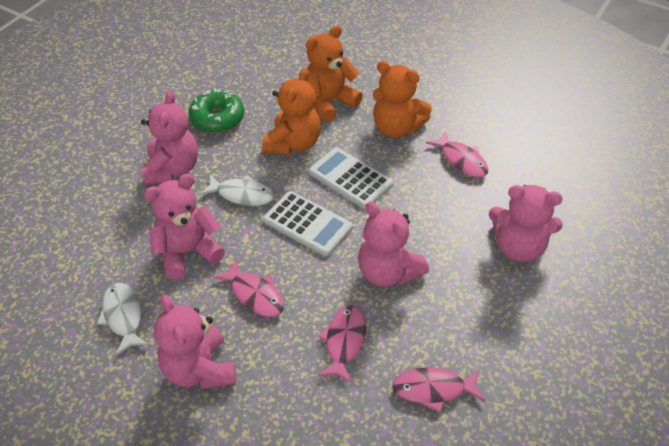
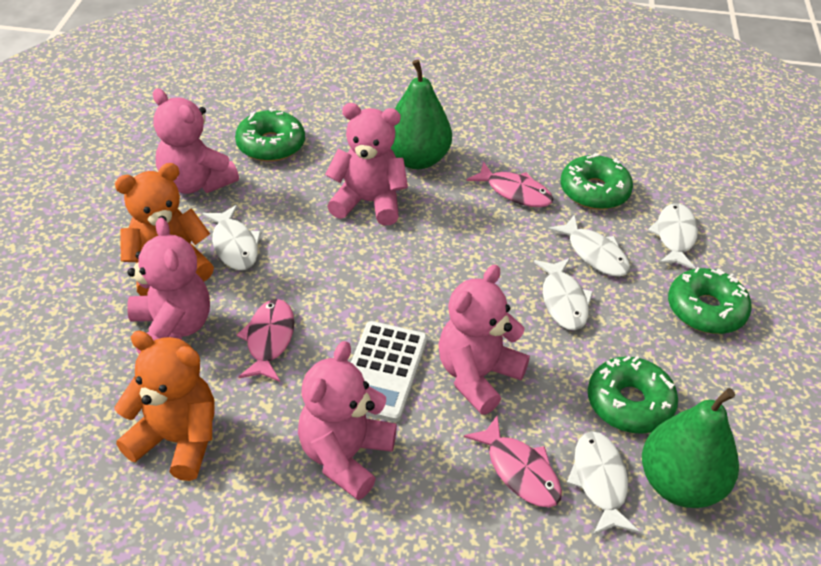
green donut: 1 -> 4
green pear: 0 -> 2
orange teddy bear: 3 -> 2
pink fish: 4 -> 3
white calculator: 2 -> 1
white fish: 2 -> 5

